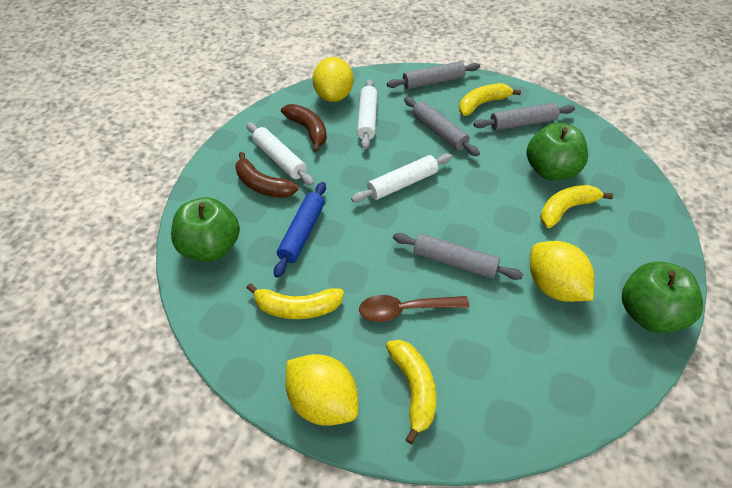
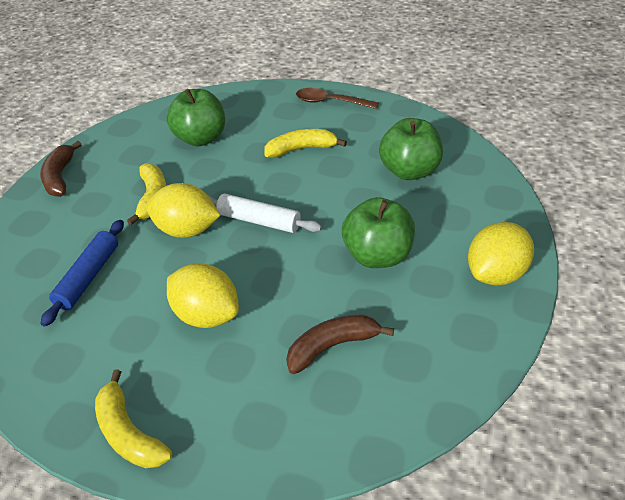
grey rolling pin: 4 -> 0
white rolling pin: 3 -> 1
yellow banana: 4 -> 3

